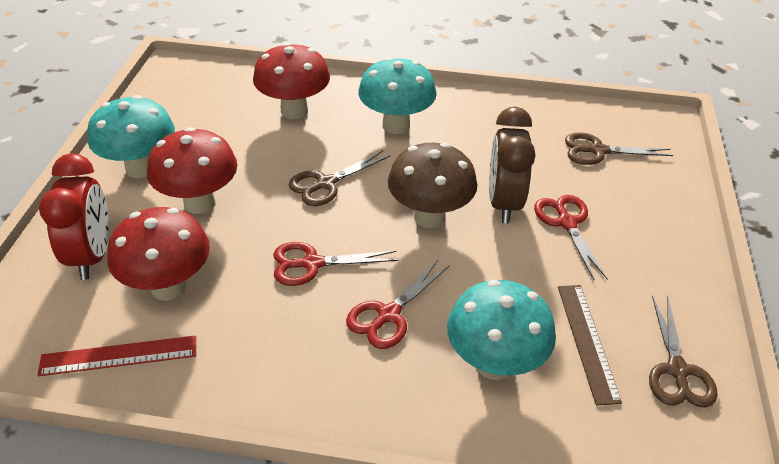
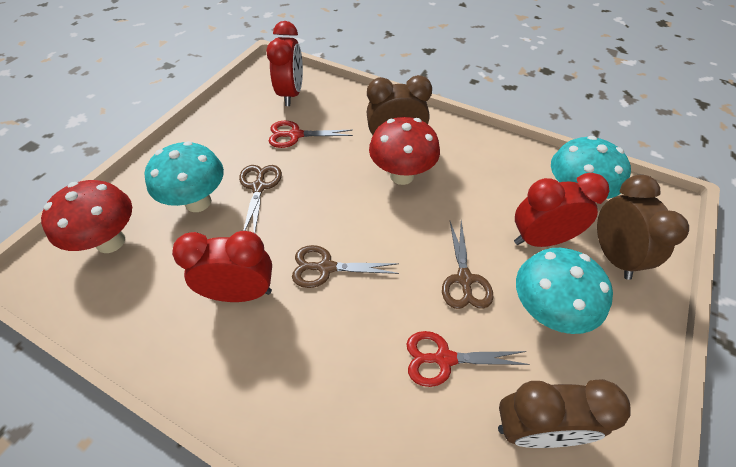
brown clock: 1 -> 3
brown mushroom: 1 -> 0
brown ruler: 1 -> 0
red clock: 1 -> 3
red mushroom: 3 -> 2
red ruler: 1 -> 0
red scissors: 3 -> 2

